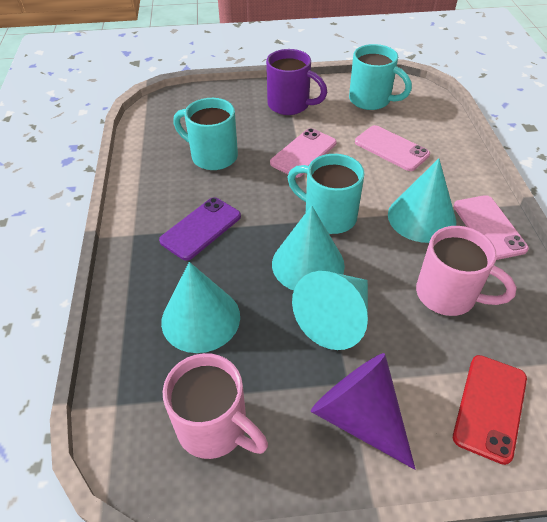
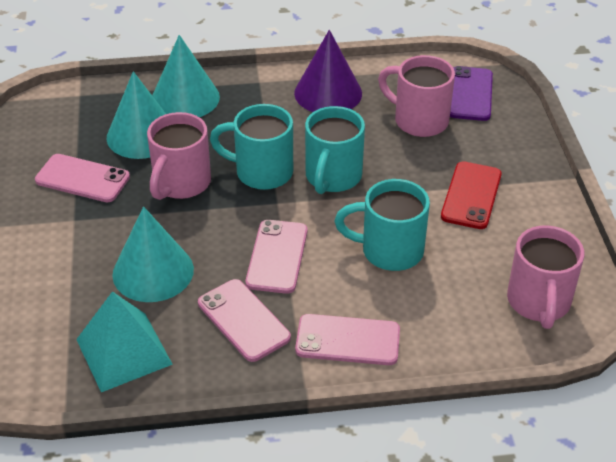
pink mug: 2 -> 3
pink phone: 3 -> 4
purple mug: 1 -> 0
turquoise cone: 4 -> 3
turquoise pyramid: 0 -> 1

